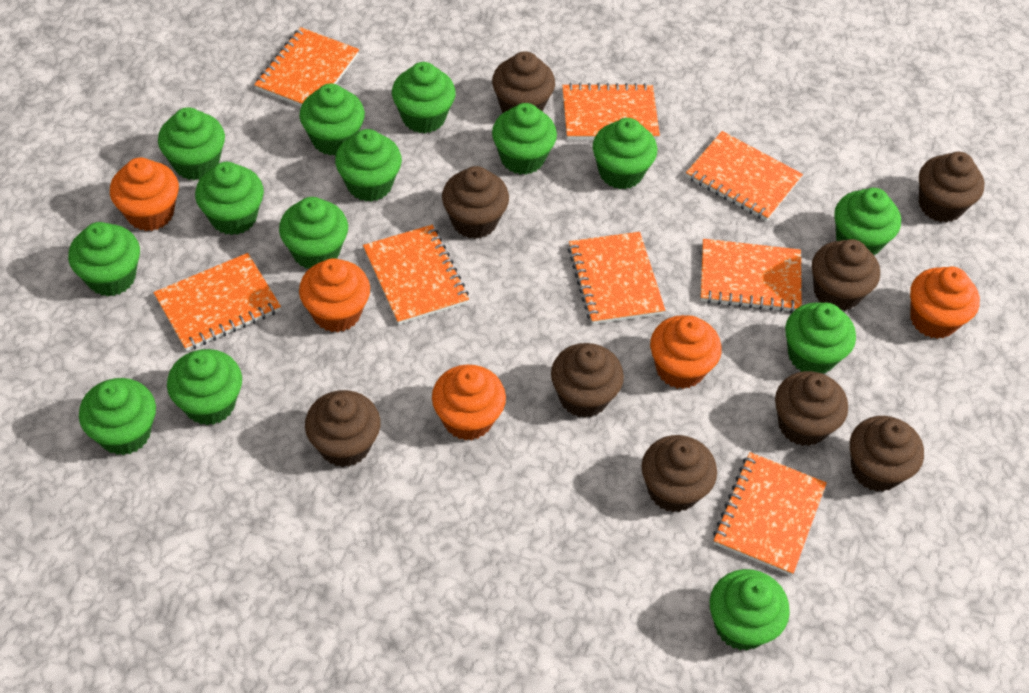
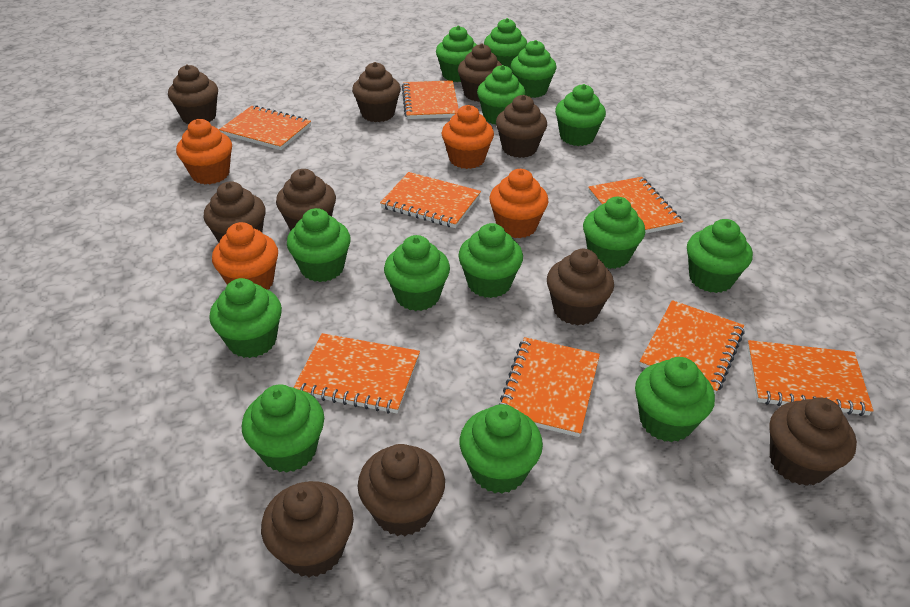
brown cupcake: 9 -> 10
orange cupcake: 5 -> 4

